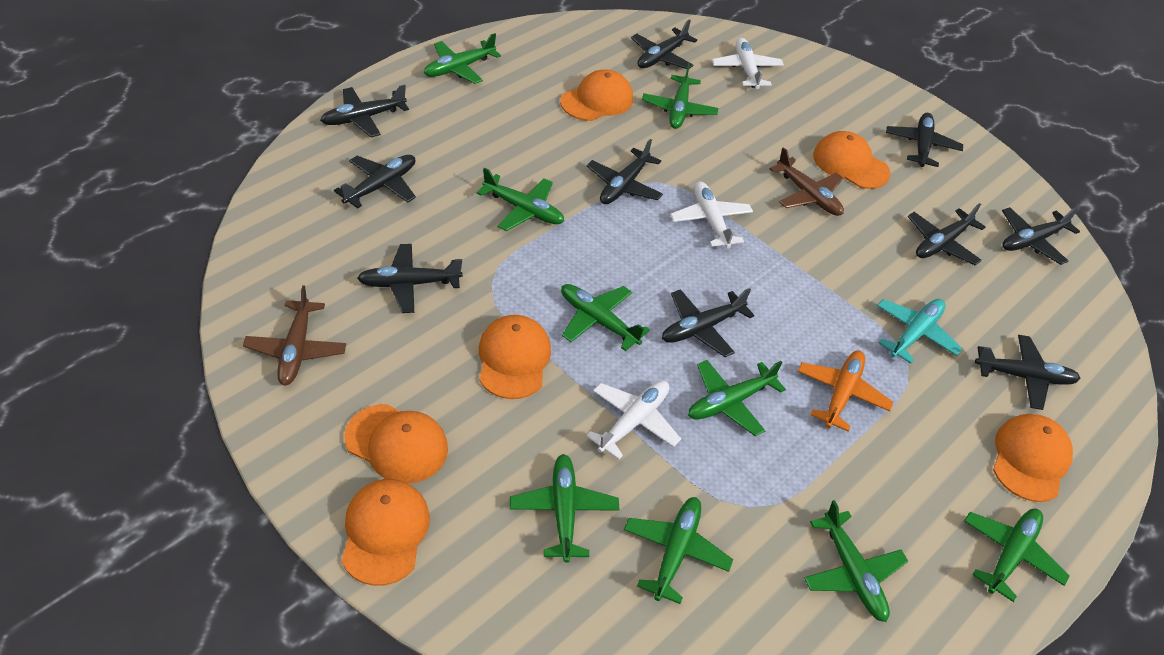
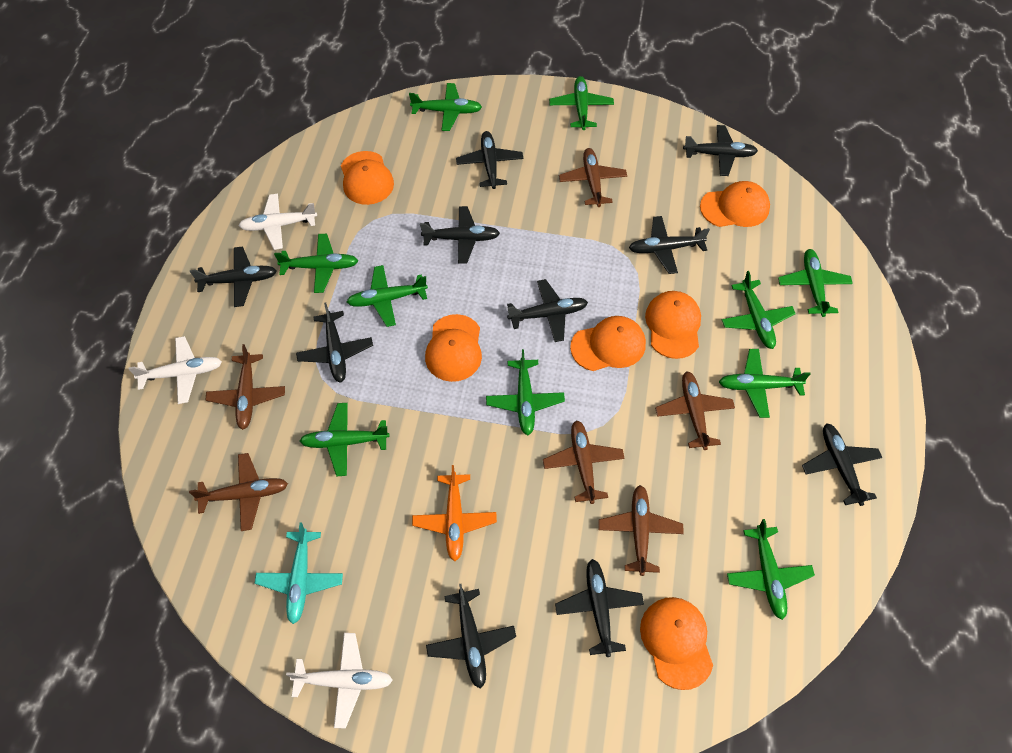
brown plane: 2 -> 6
green plane: 9 -> 10

